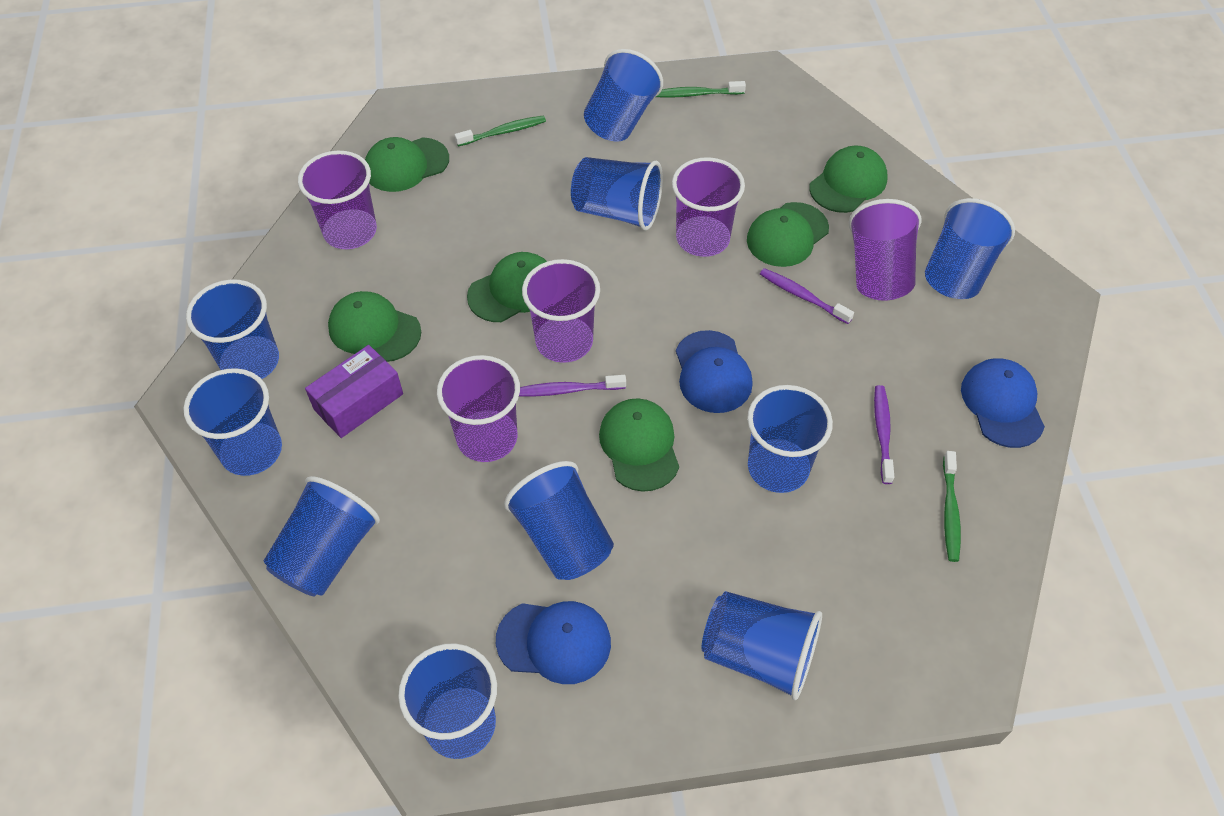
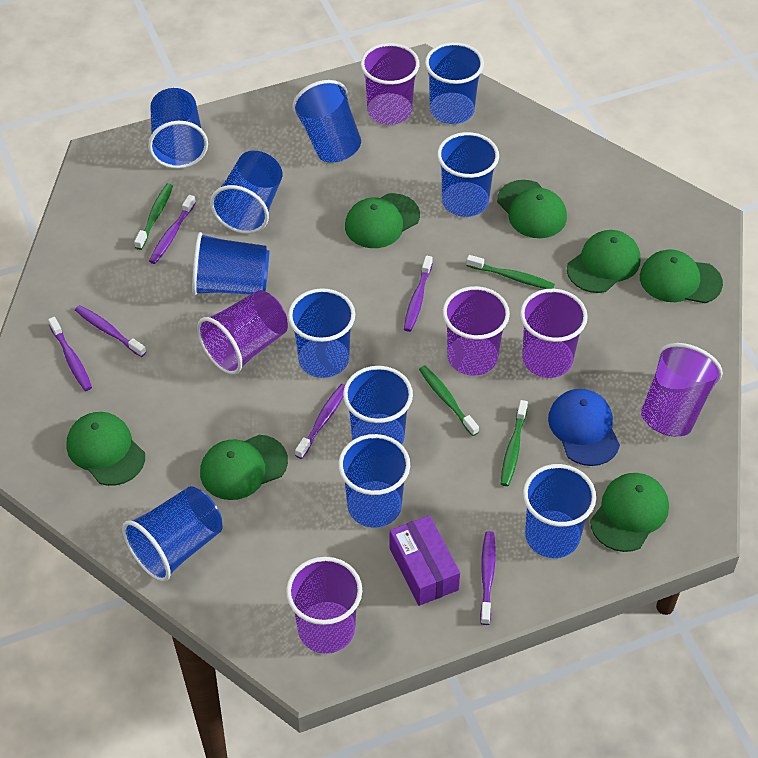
blue cap: 3 -> 1
blue cup: 10 -> 11
green cap: 6 -> 7
green toothbrush: 3 -> 4
purple cup: 5 -> 6
purple toothbrush: 3 -> 6

